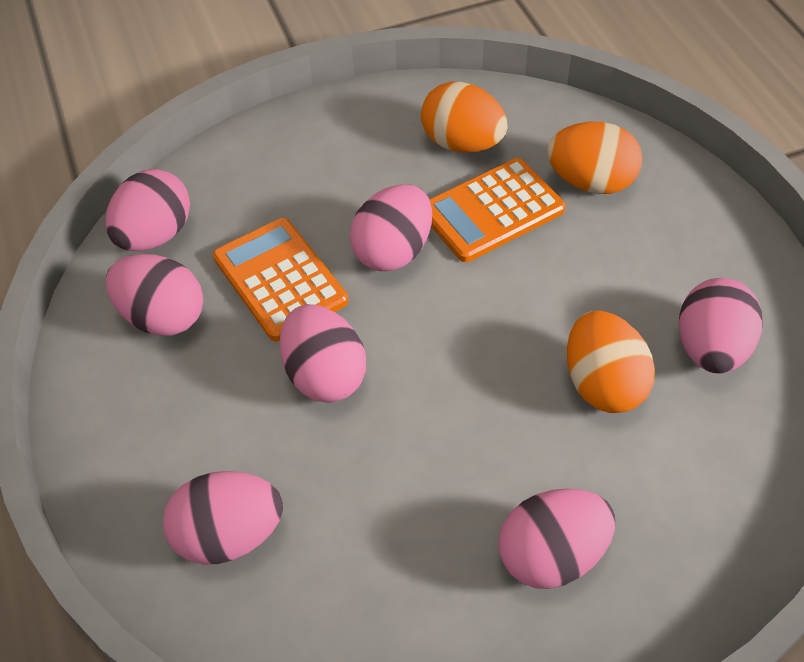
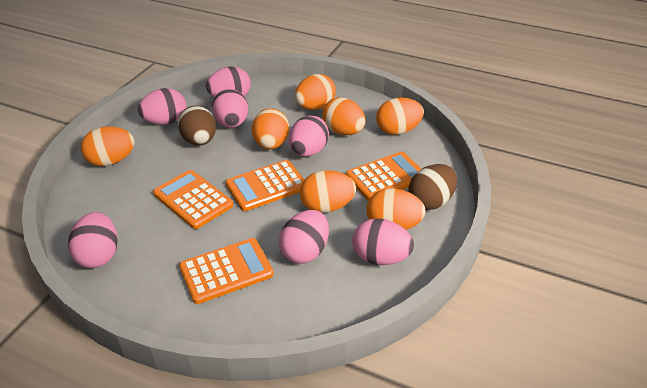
brown egg: 0 -> 2
orange calculator: 2 -> 4
orange egg: 3 -> 7

